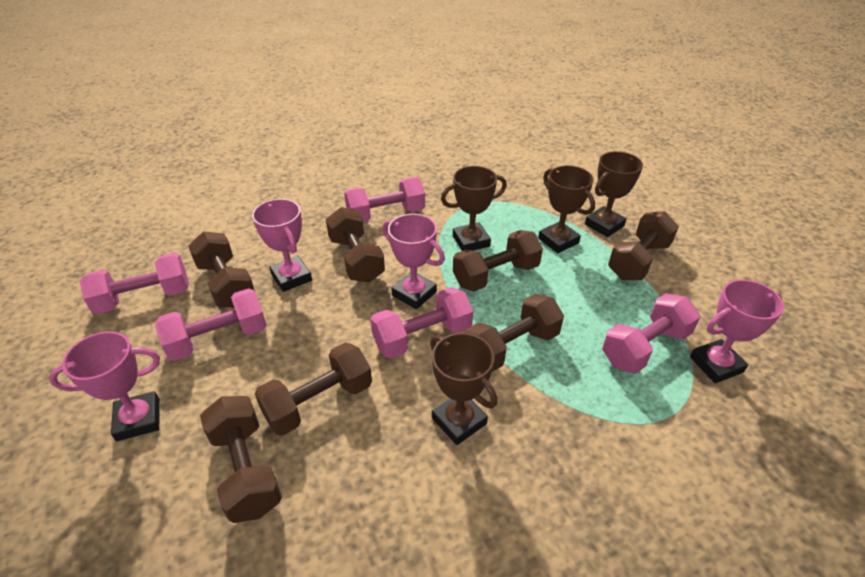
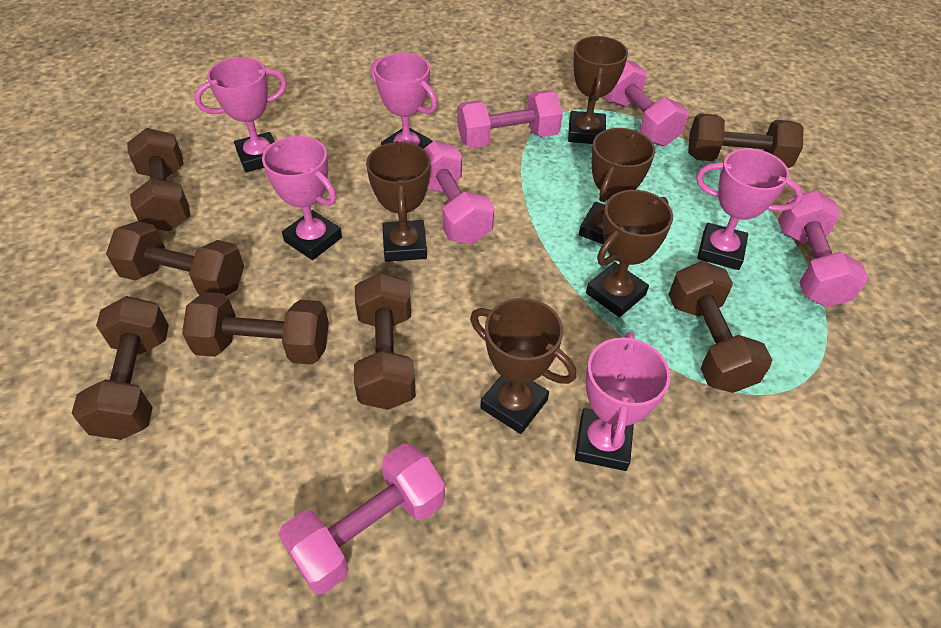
brown trophy: 4 -> 5
pink trophy: 4 -> 5

